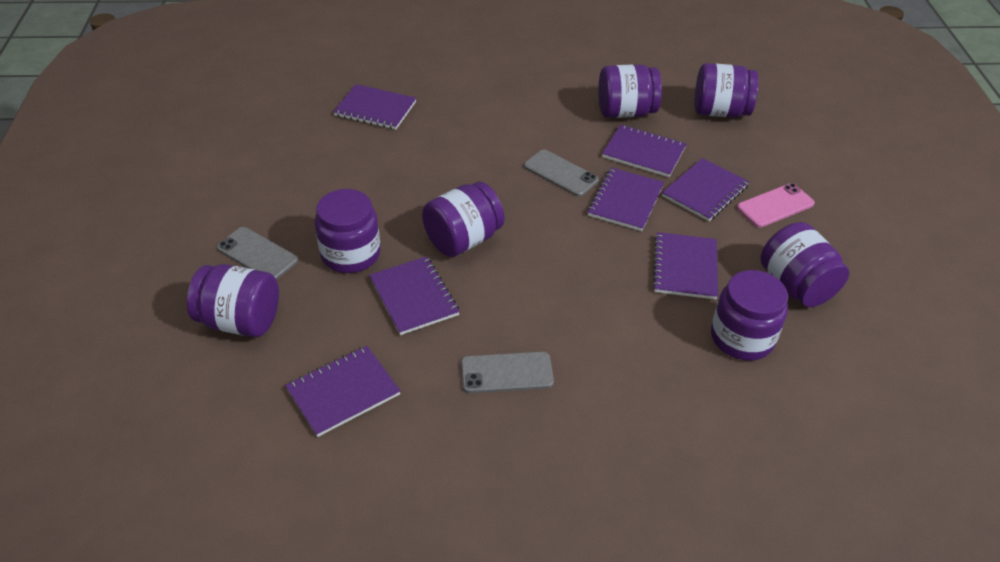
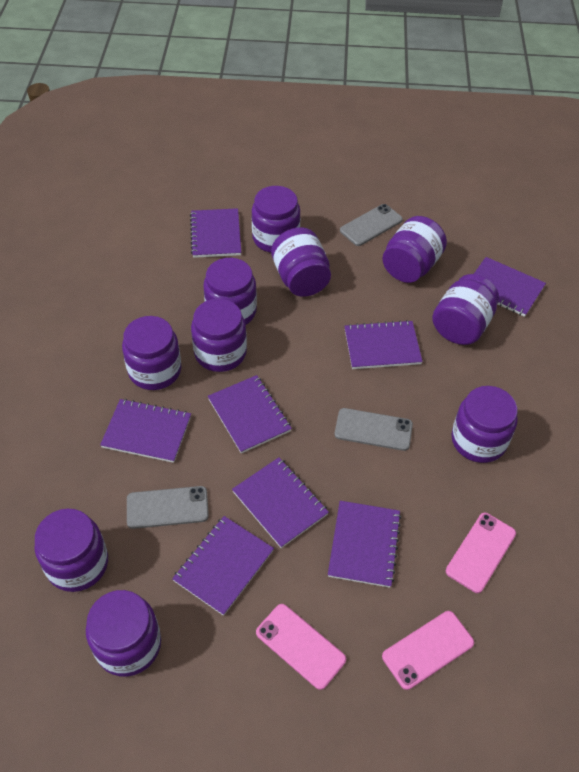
pink phone: 1 -> 3
purple jar: 7 -> 10
purple notebook: 7 -> 8

